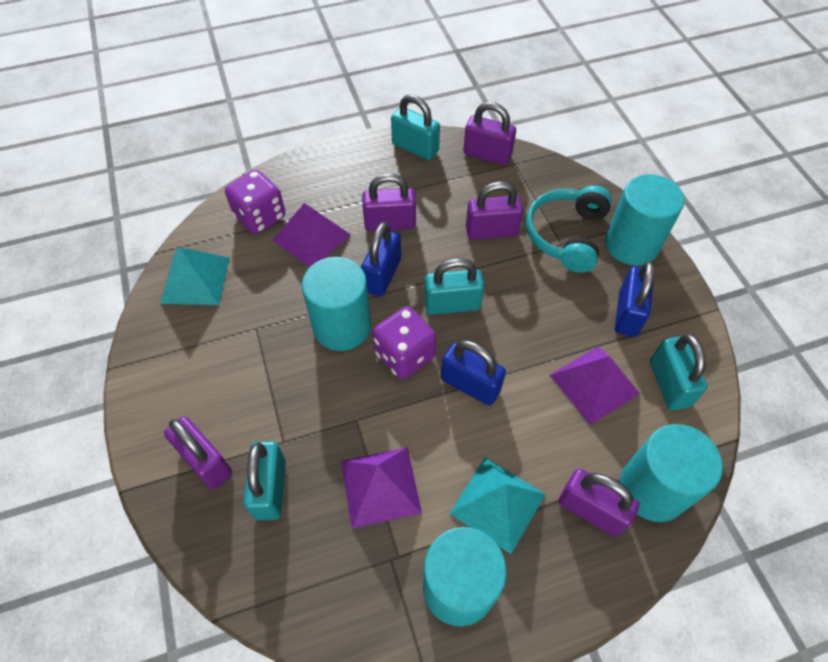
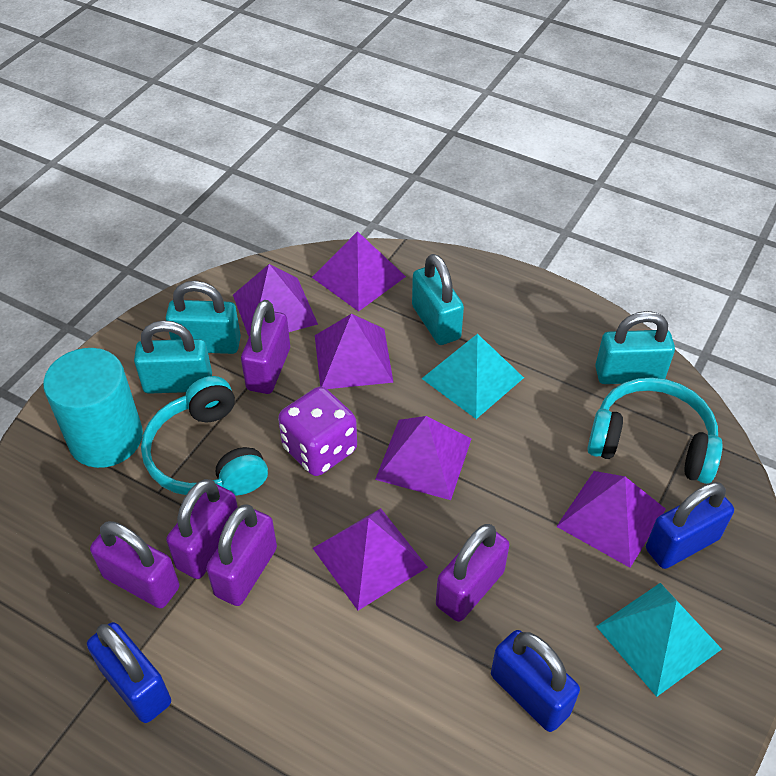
purple dice: 2 -> 1
purple pyramid: 3 -> 6
turquoise cylinder: 4 -> 1
turquoise headphones: 1 -> 2

